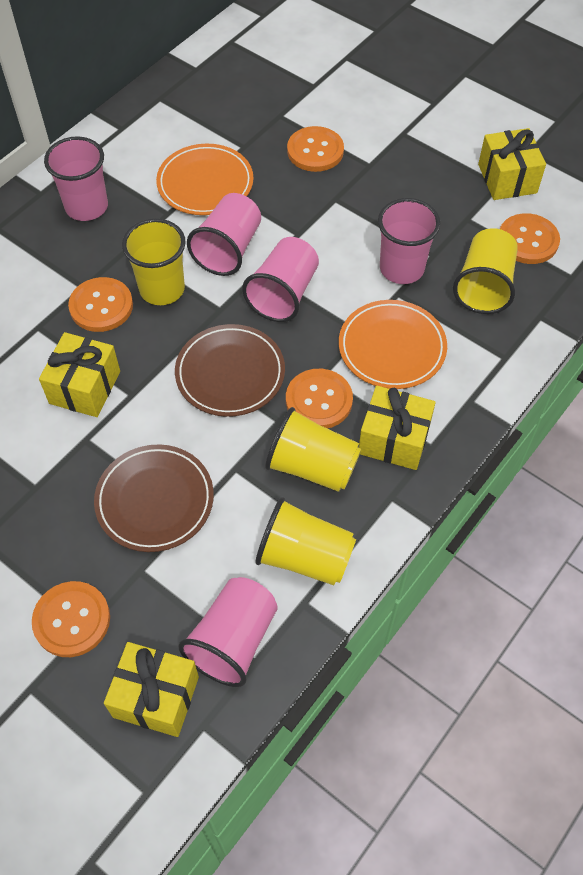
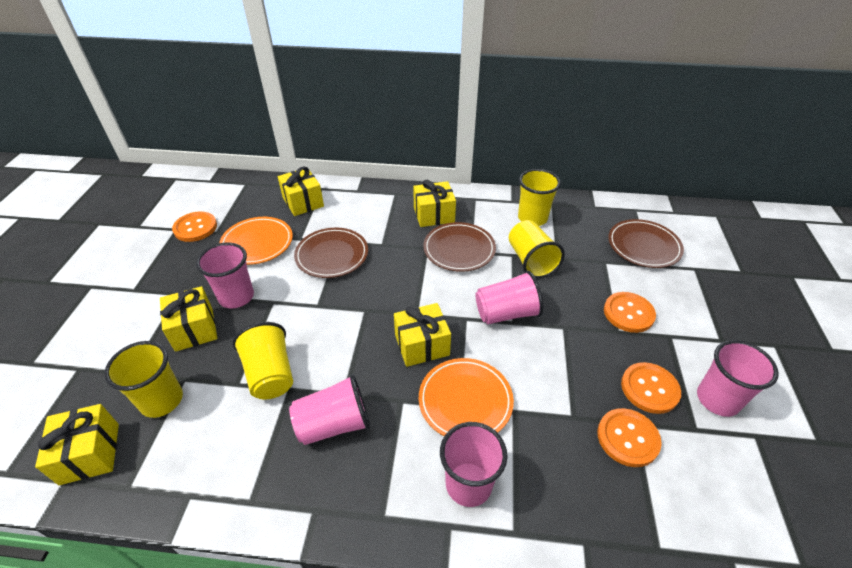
brown plate: 2 -> 3
orange button: 5 -> 4
yellow gift: 4 -> 5

